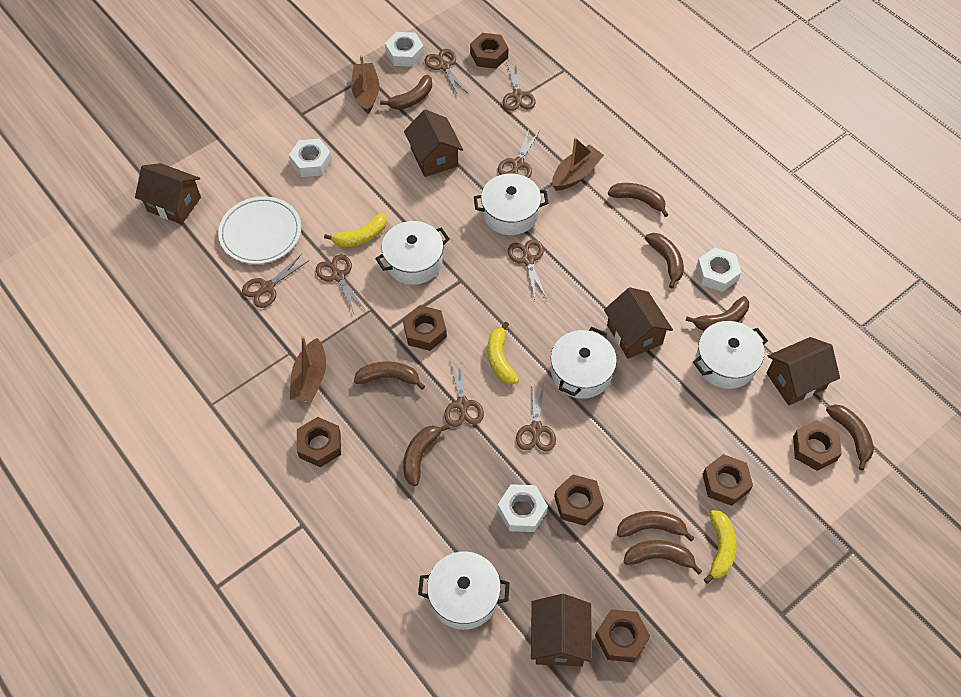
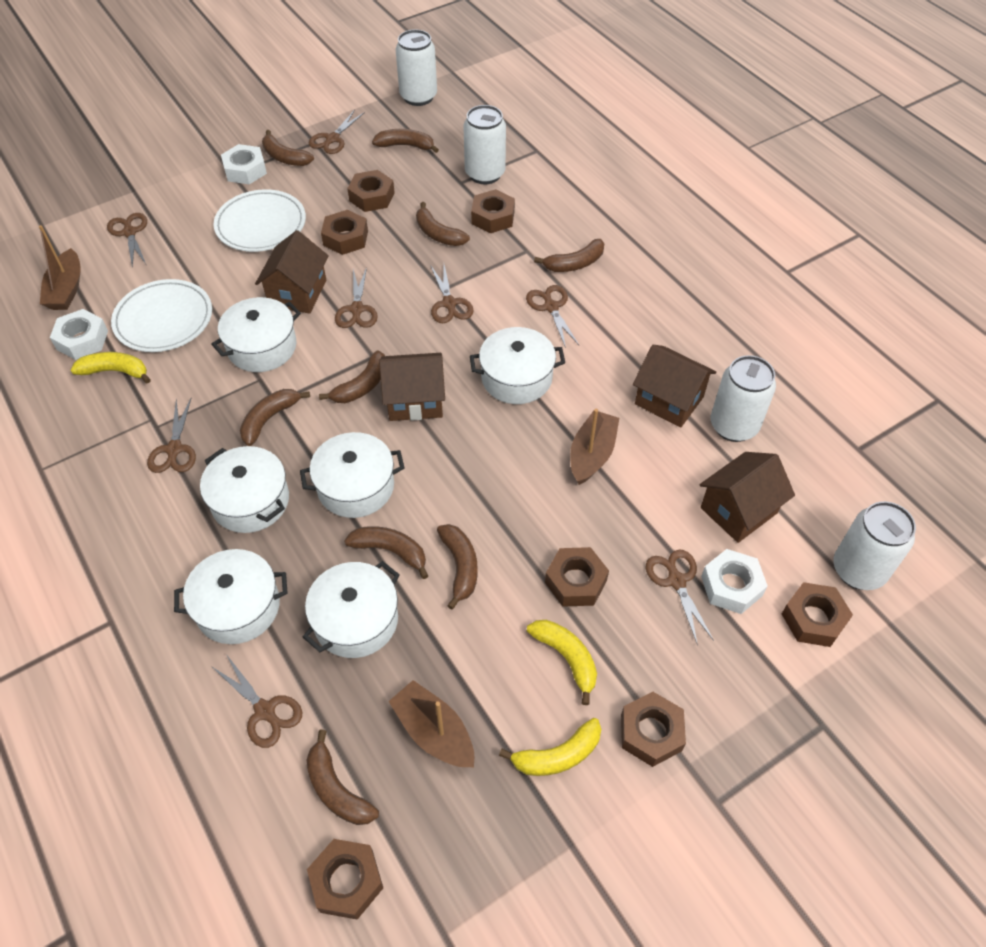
brown house: 5 -> 4
white can: 0 -> 4
white nut: 4 -> 3
white plate: 1 -> 2
white pot: 5 -> 6

